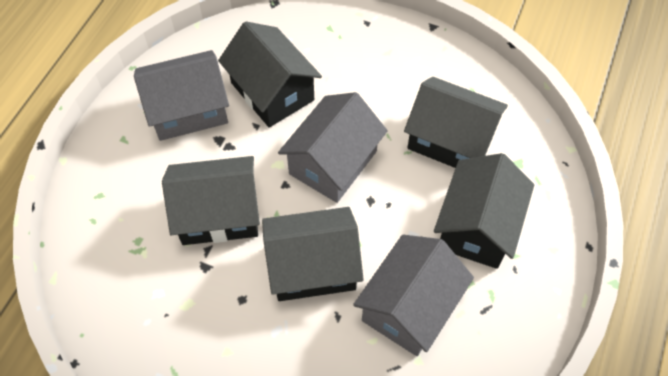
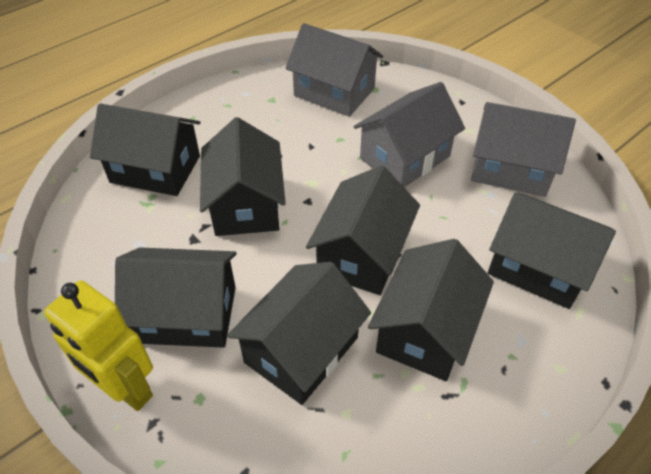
black house: 5 -> 7
yellow robot: 0 -> 1

